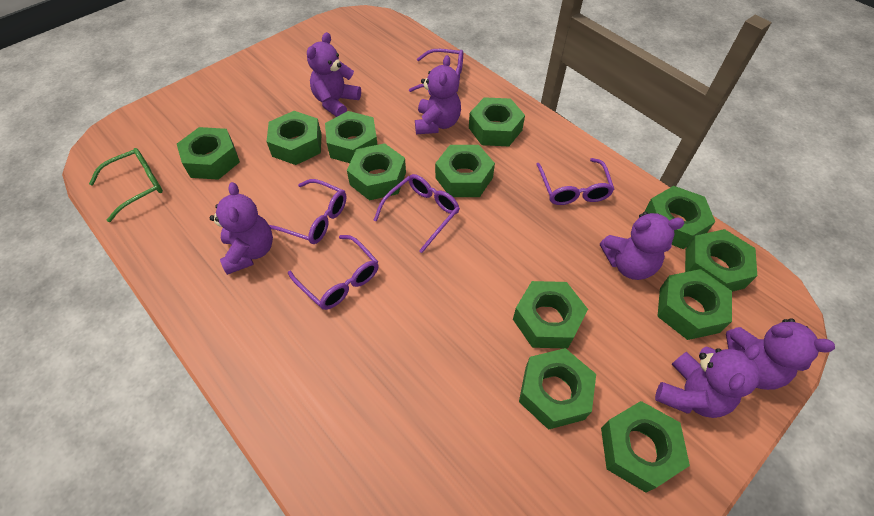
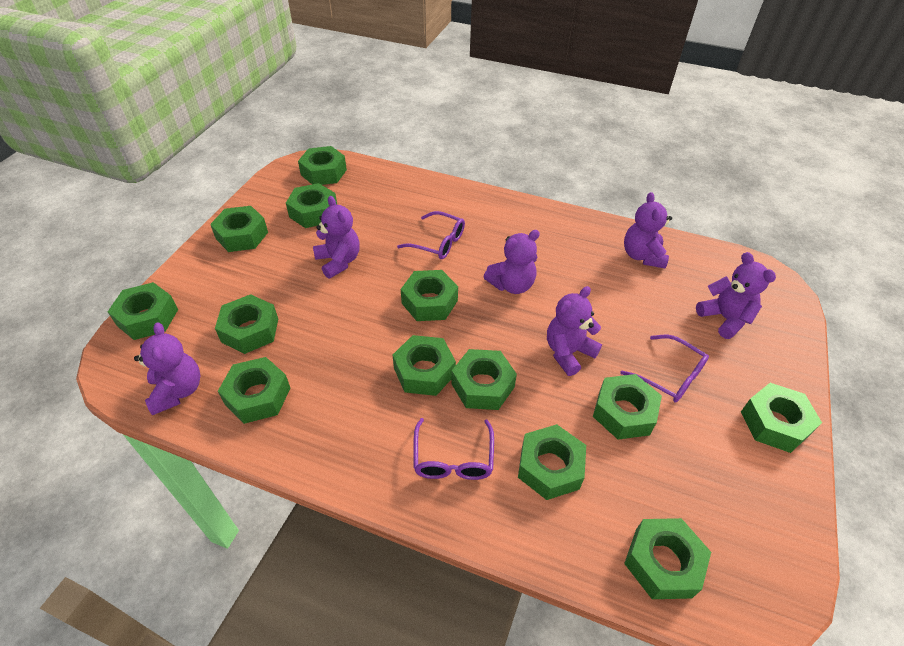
green glasses: 1 -> 0
green nut: 12 -> 13
purple glasses: 5 -> 3

